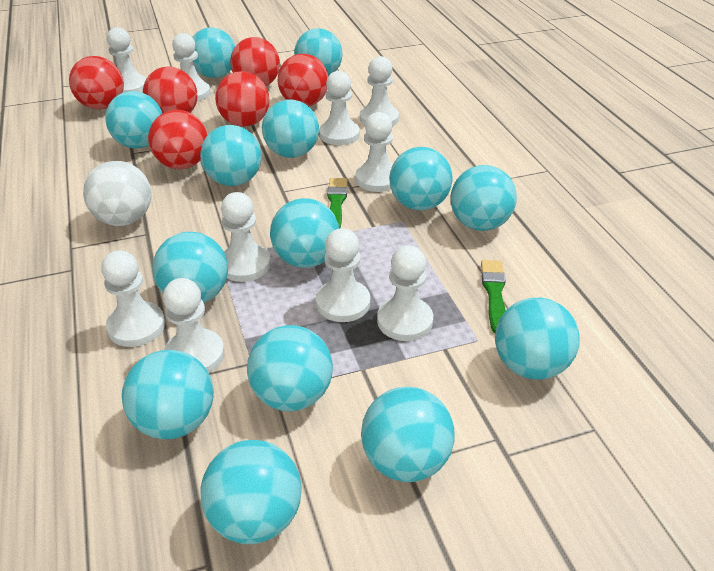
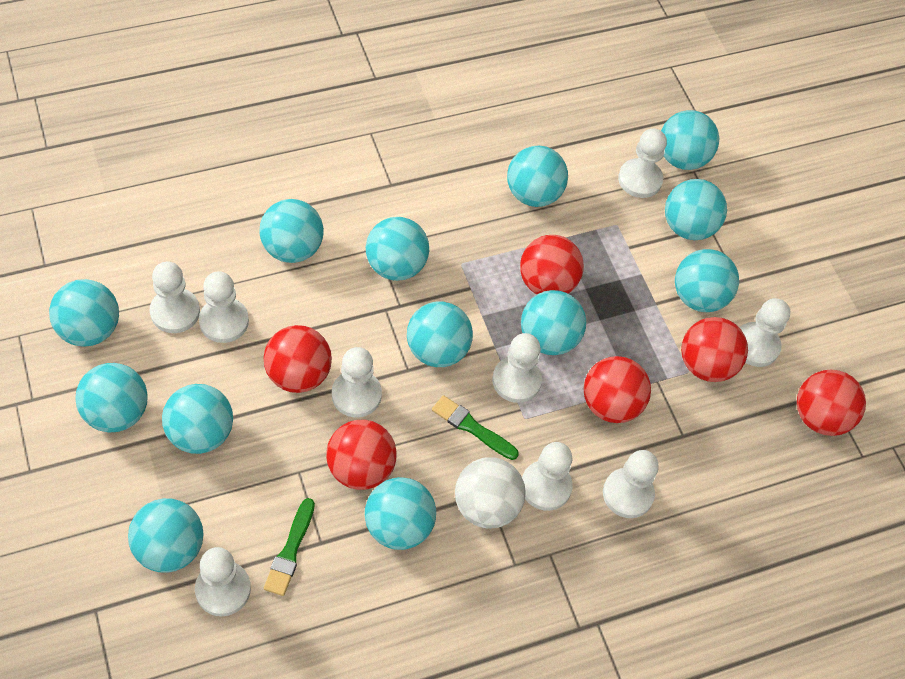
turquoise ball: 14 -> 13
white pawn: 10 -> 9

